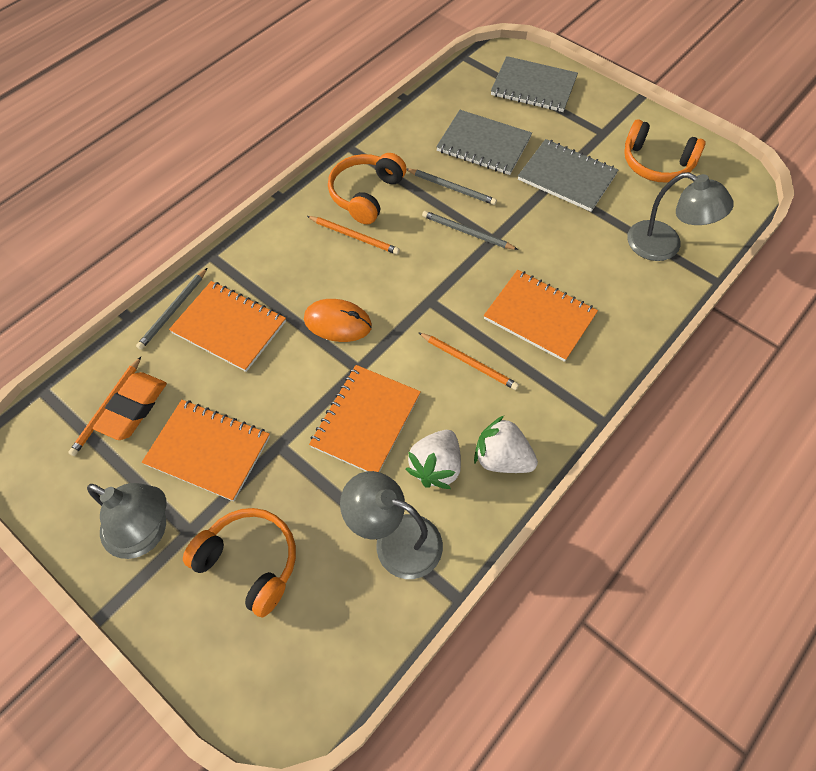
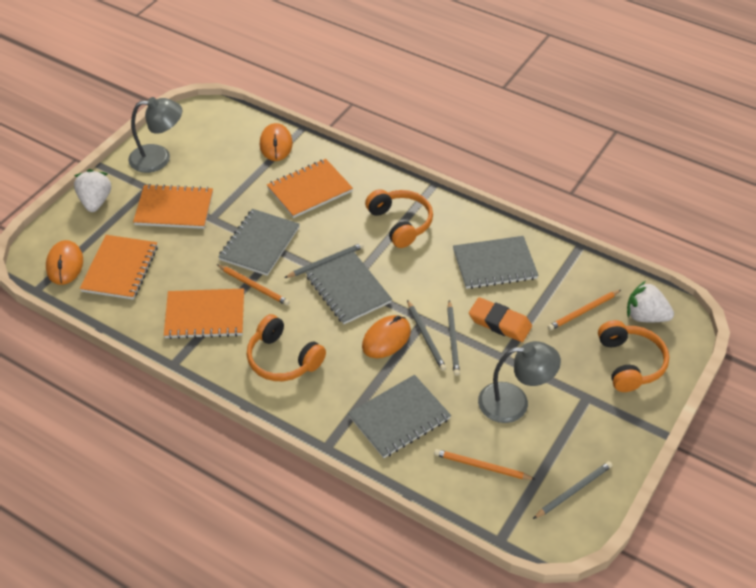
grey lamp: 3 -> 2
grey notebook: 3 -> 4
grey pencil: 3 -> 4
orange mouse: 1 -> 3

